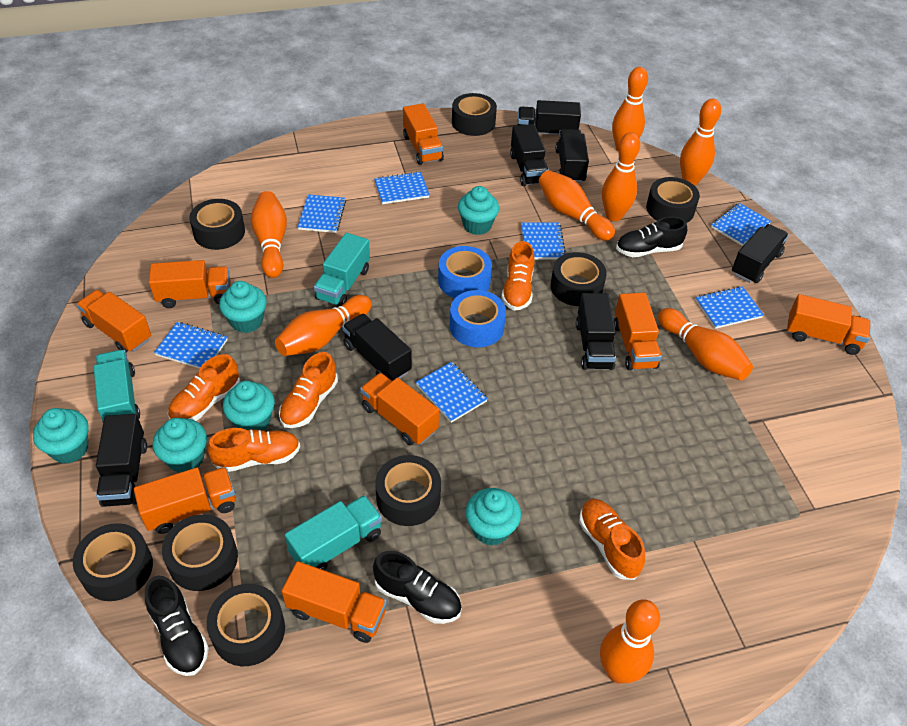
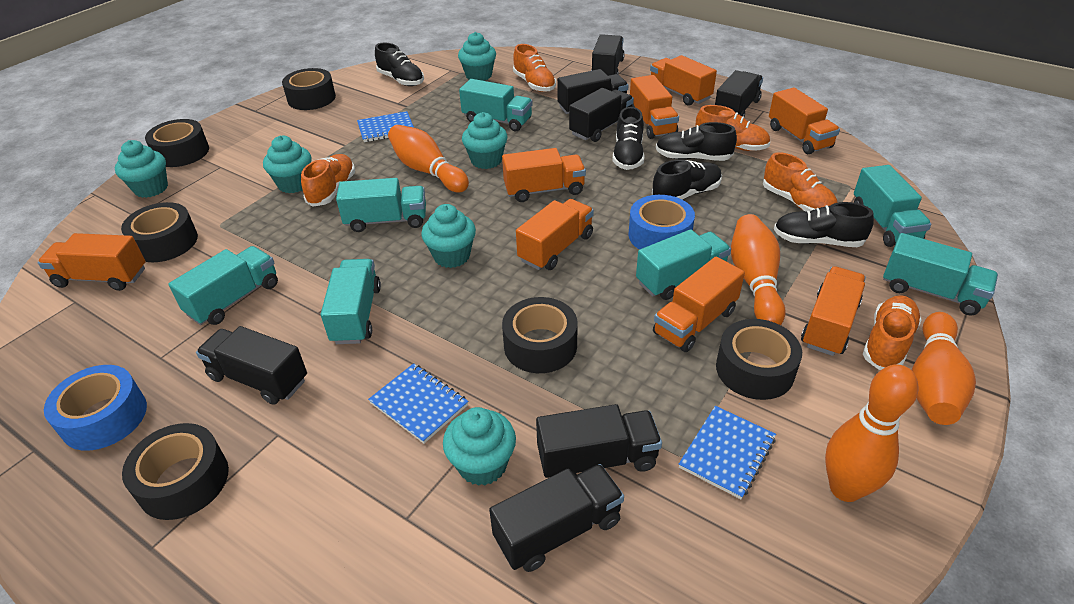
black shoe: 3 -> 5
black tape: 8 -> 6
blue notebook: 7 -> 3
orange bowling pin: 8 -> 4
turquoise truck: 3 -> 7

